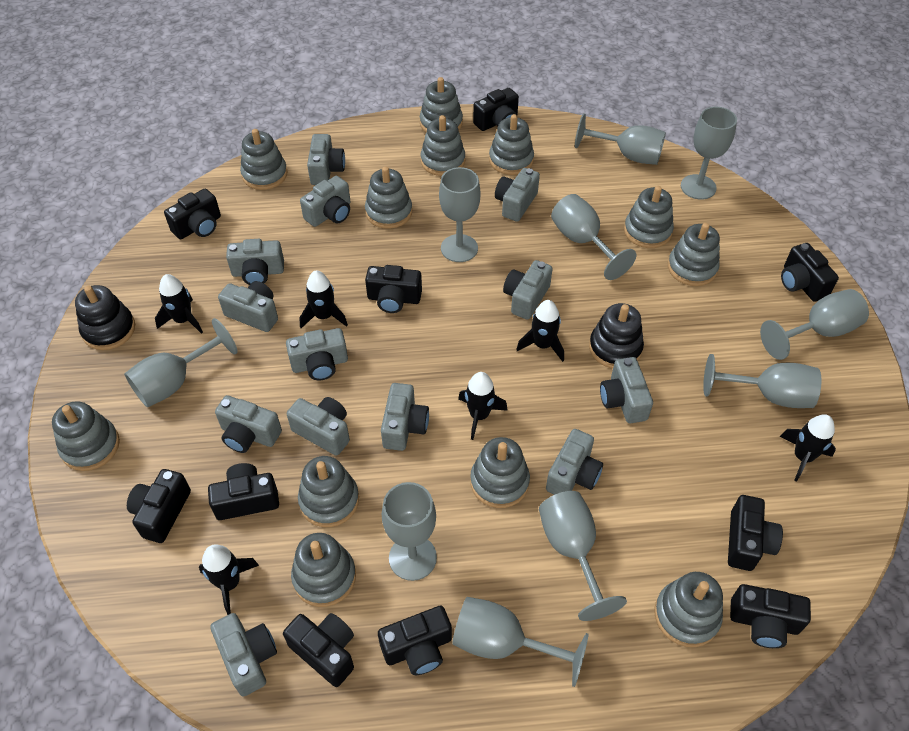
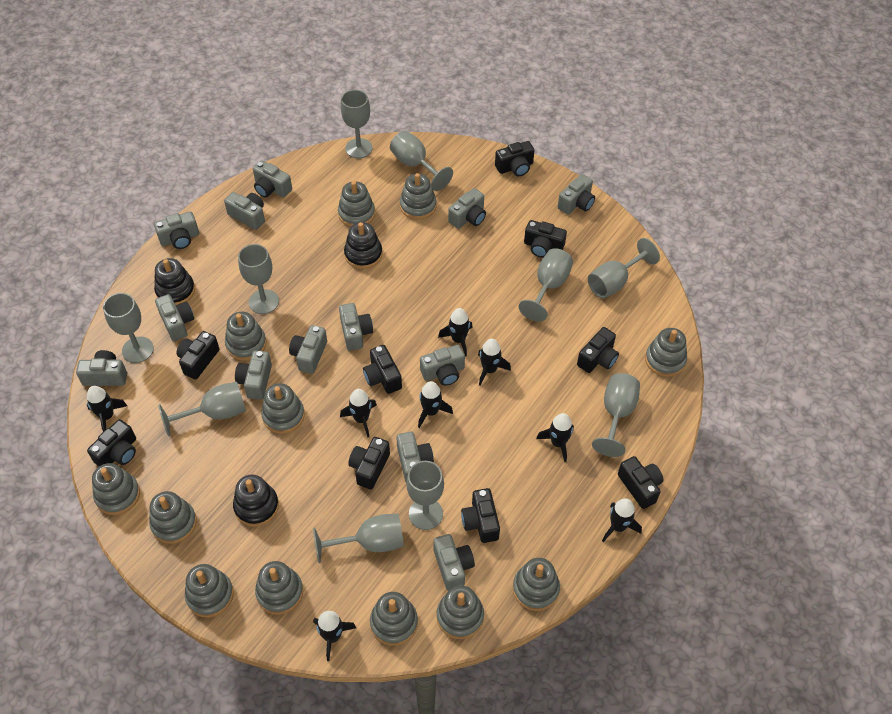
black camera: 10 -> 9
black rocket: 6 -> 8
black stacking toy: 2 -> 3

